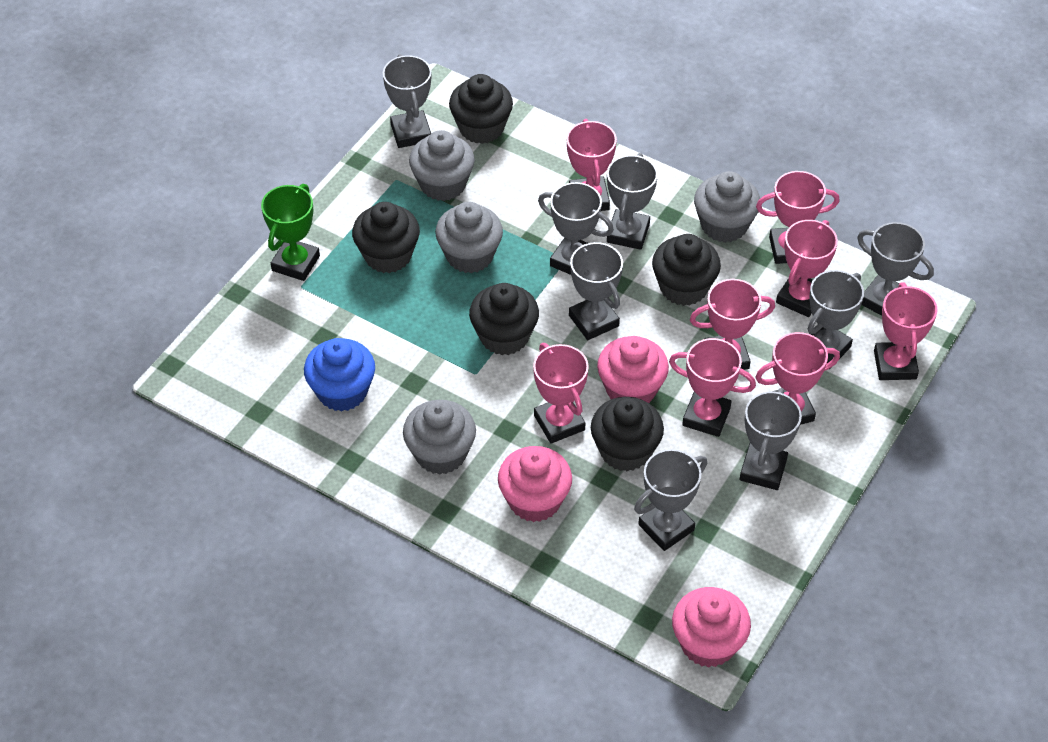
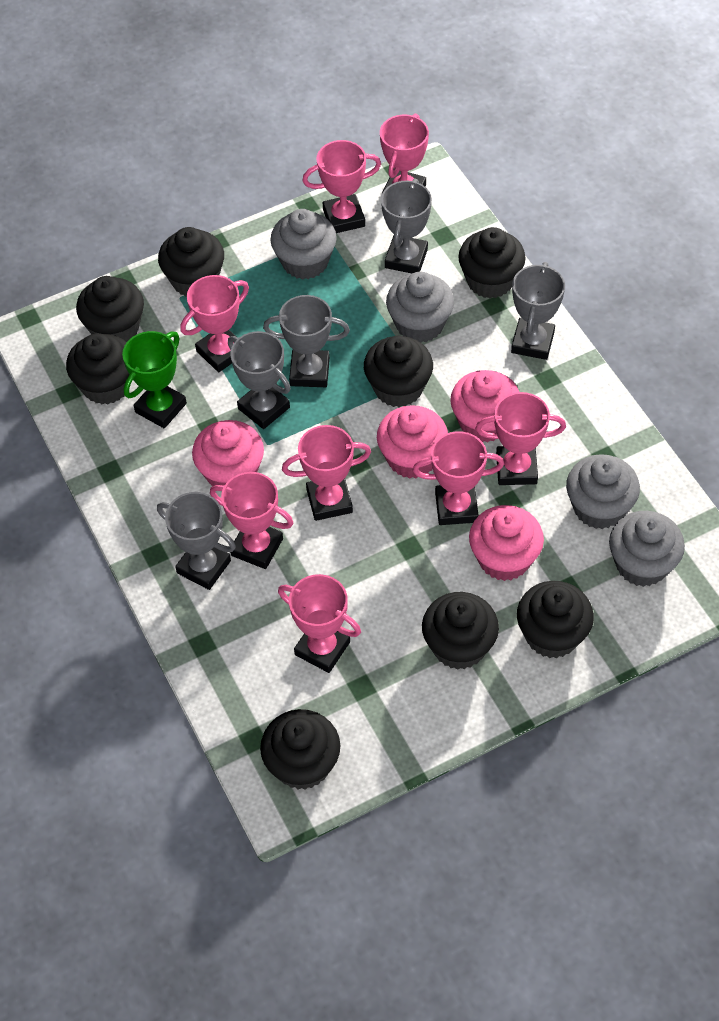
black cupcake: 5 -> 8
blue cupcake: 1 -> 0
grey trophy: 8 -> 5
pink cupcake: 3 -> 4

